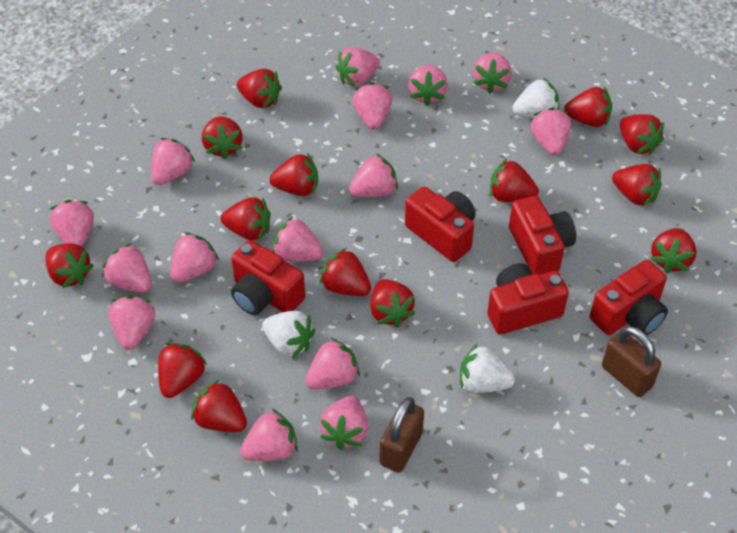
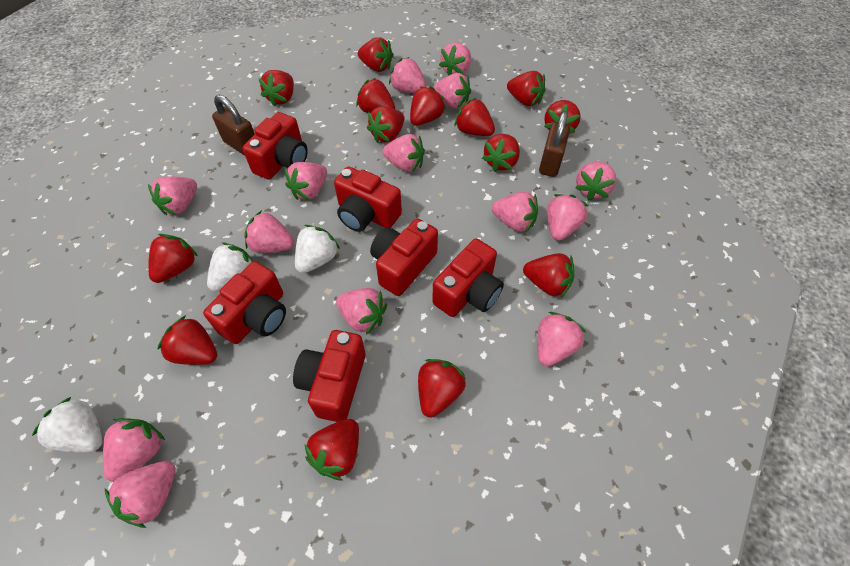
pink strawberry: 15 -> 14
red camera: 5 -> 6

